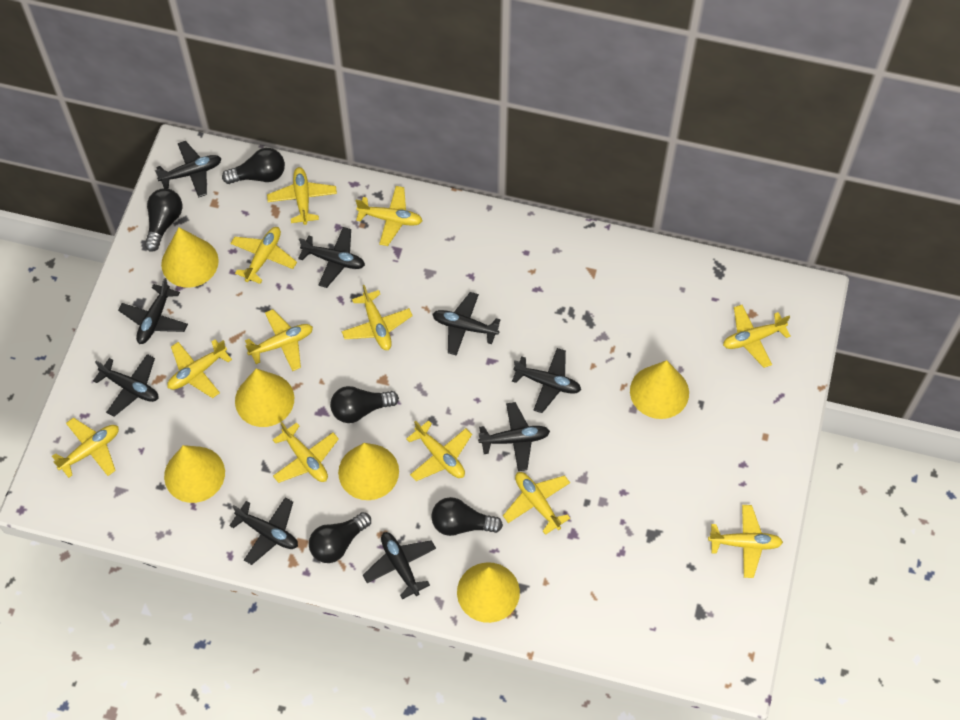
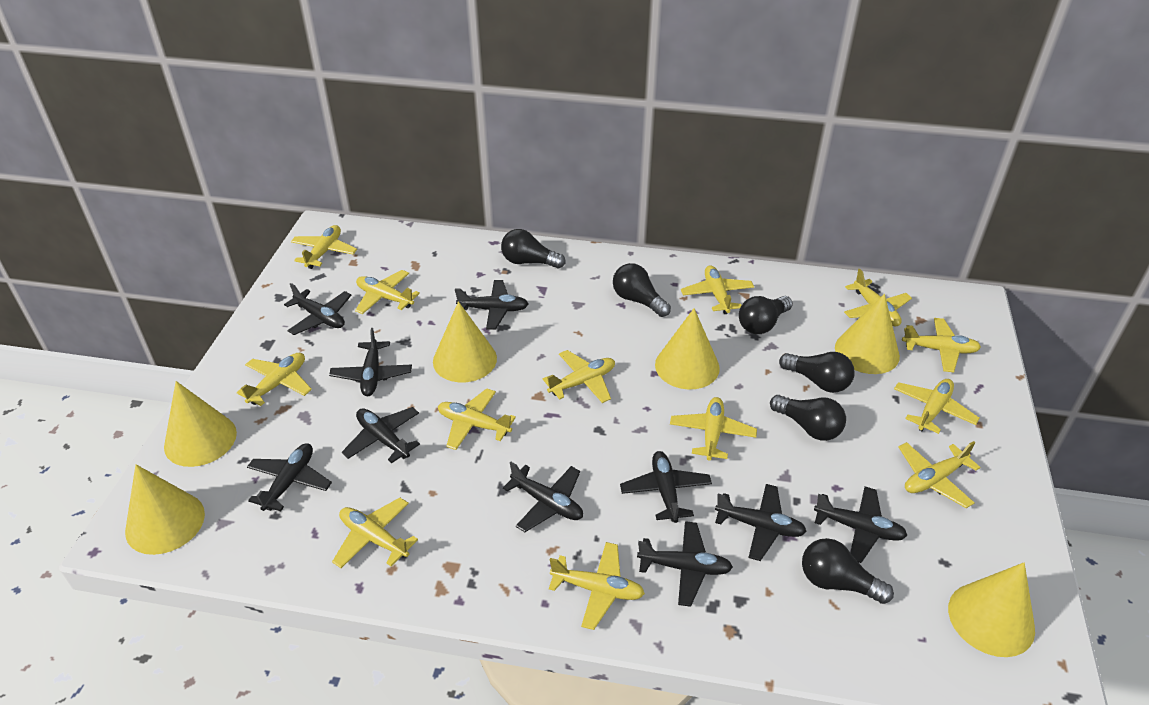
black light bulb: 5 -> 6
black plane: 9 -> 10
yellow plane: 12 -> 13

